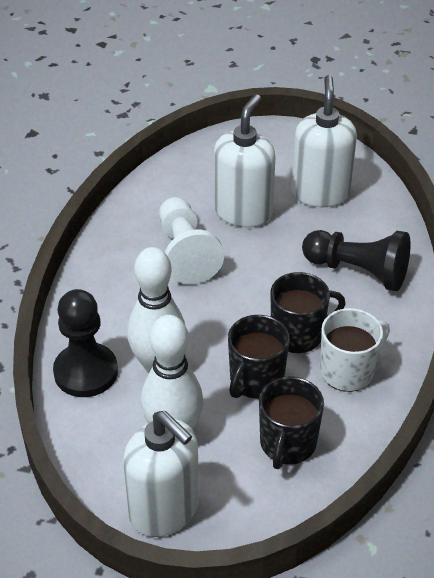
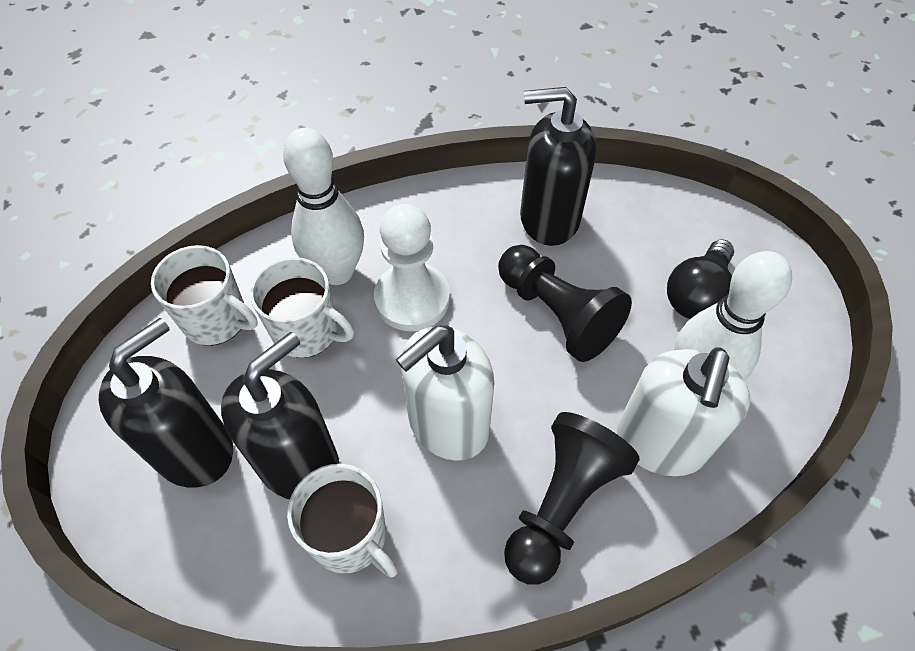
black light bulb: 0 -> 1
black mug: 3 -> 0
black soap dispenser: 0 -> 3
white mug: 1 -> 3
white soap dispenser: 3 -> 2

